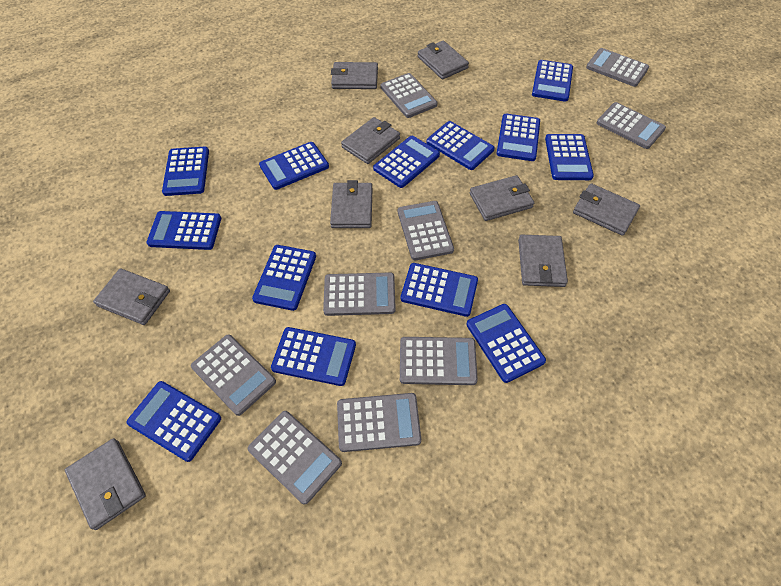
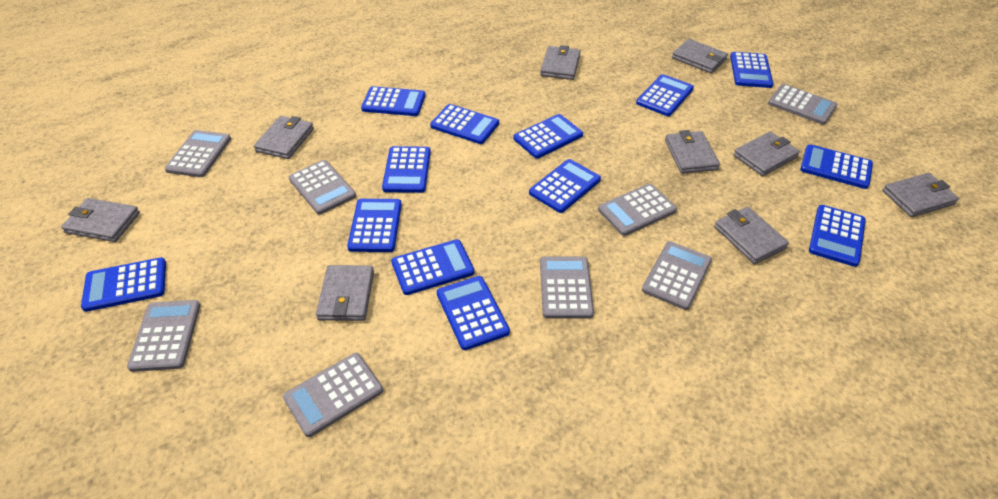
grey calculator: 9 -> 8

